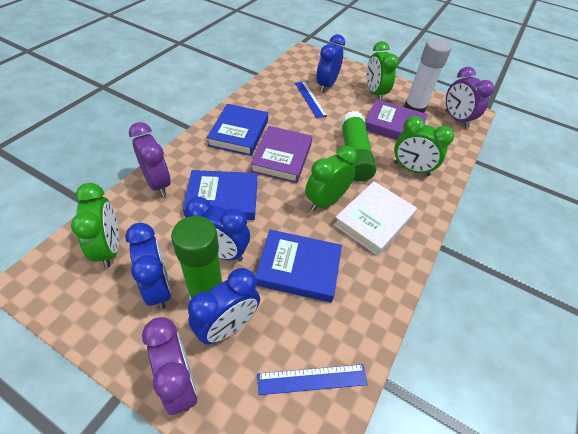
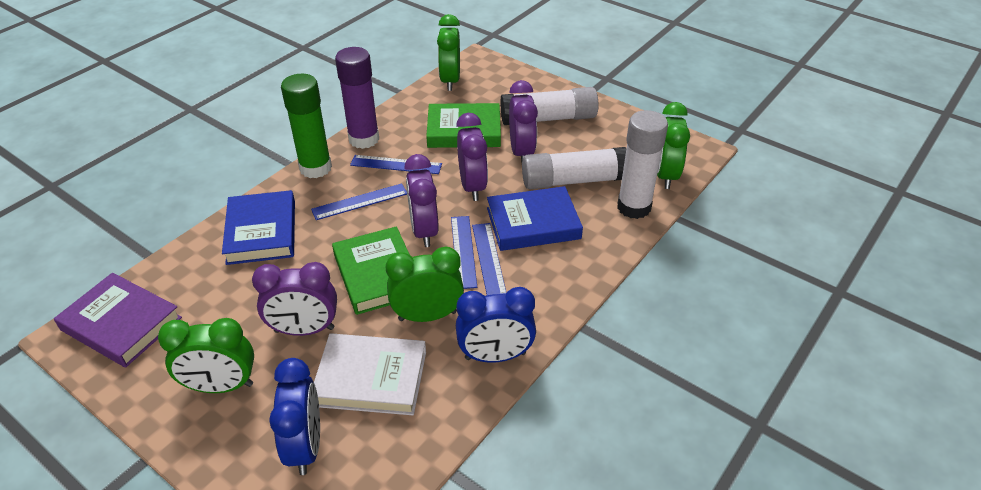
blue book: 3 -> 2
blue clock: 4 -> 2
blue ruler: 2 -> 4
green book: 0 -> 2
green glue stick: 2 -> 1
purple book: 2 -> 1
purple clock: 3 -> 4
purple glue stick: 0 -> 1
white glue stick: 1 -> 3

